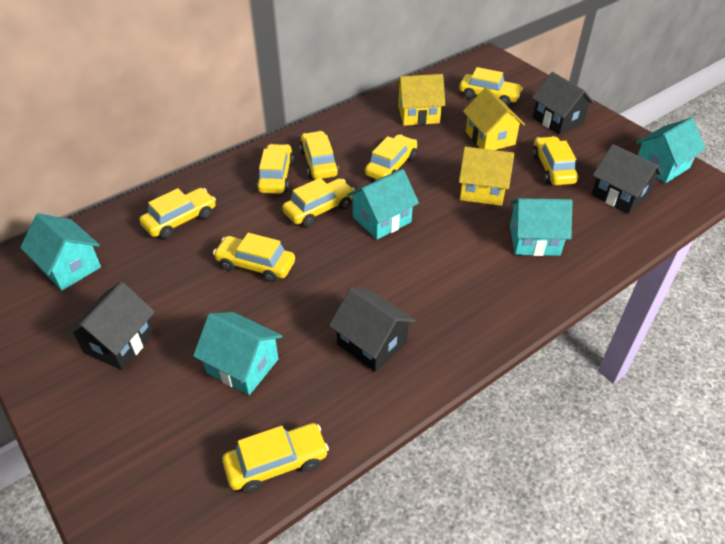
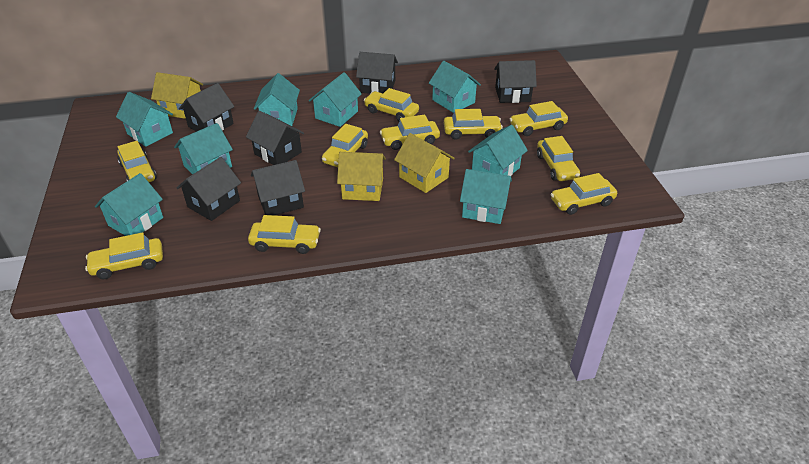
black house: 4 -> 6
turquoise house: 5 -> 8
yellow car: 9 -> 10

